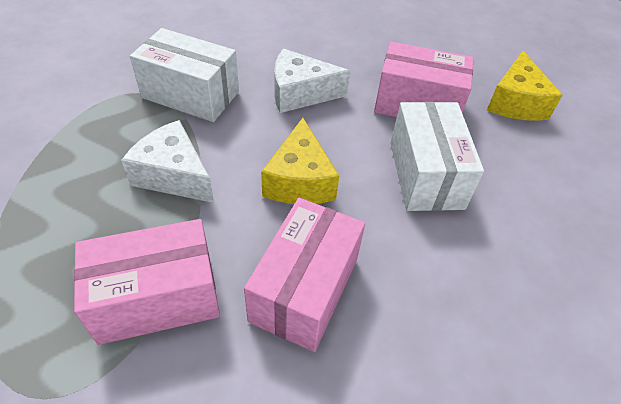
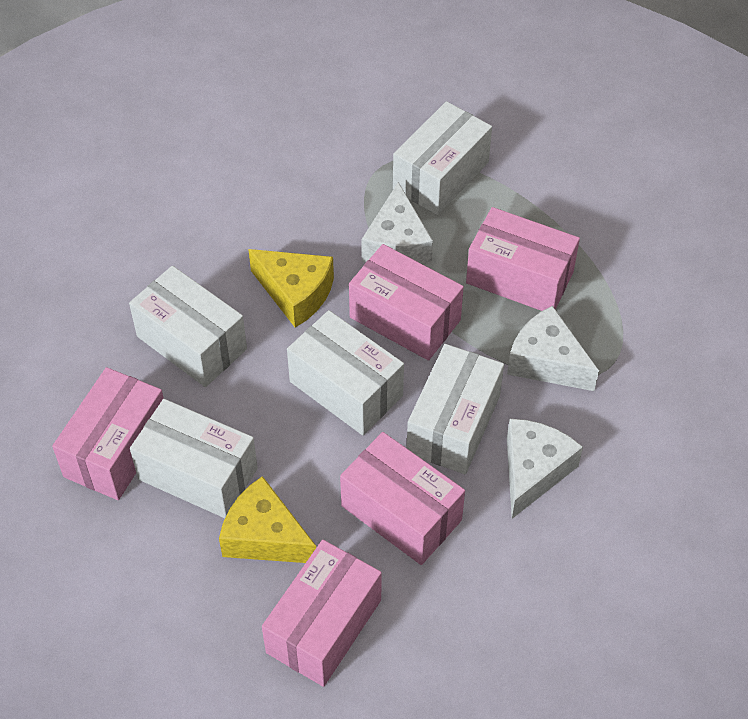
pink box: 3 -> 5
white box: 2 -> 5
white cheese: 2 -> 3

